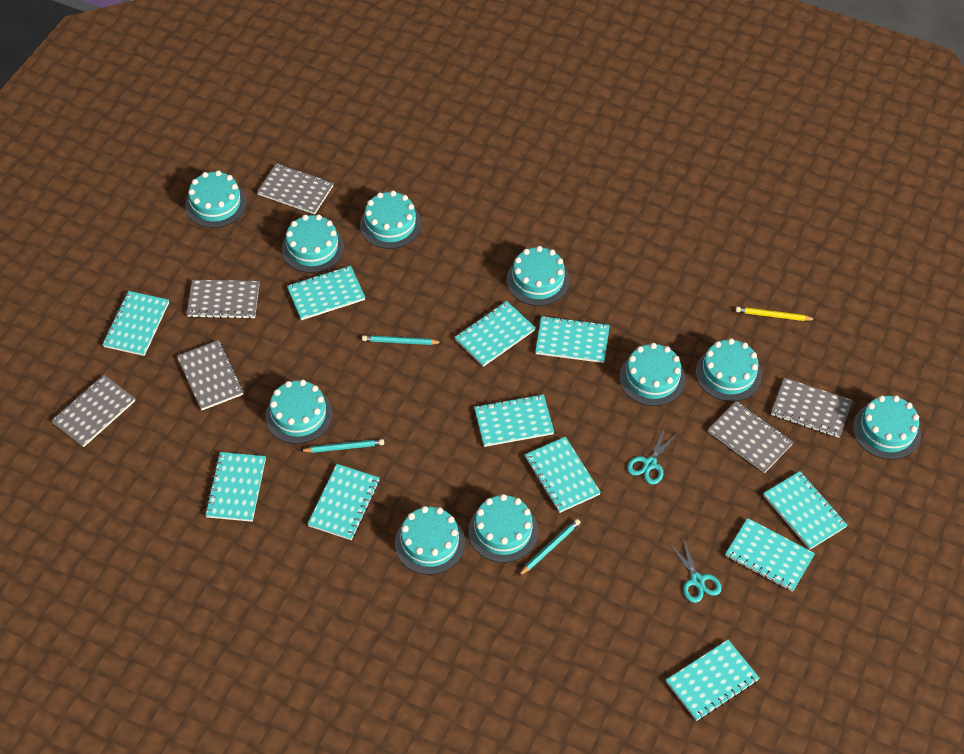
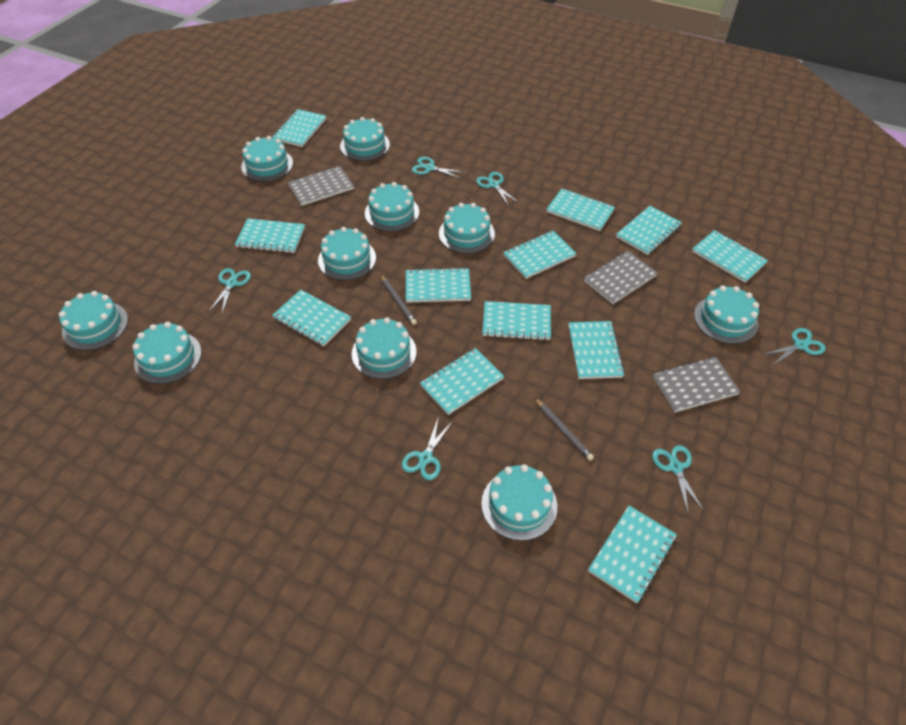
grey notebook: 6 -> 3
grey pencil: 0 -> 2
turquoise notebook: 11 -> 12
turquoise pencil: 3 -> 0
turquoise scissors: 2 -> 6
yellow pencil: 1 -> 0

